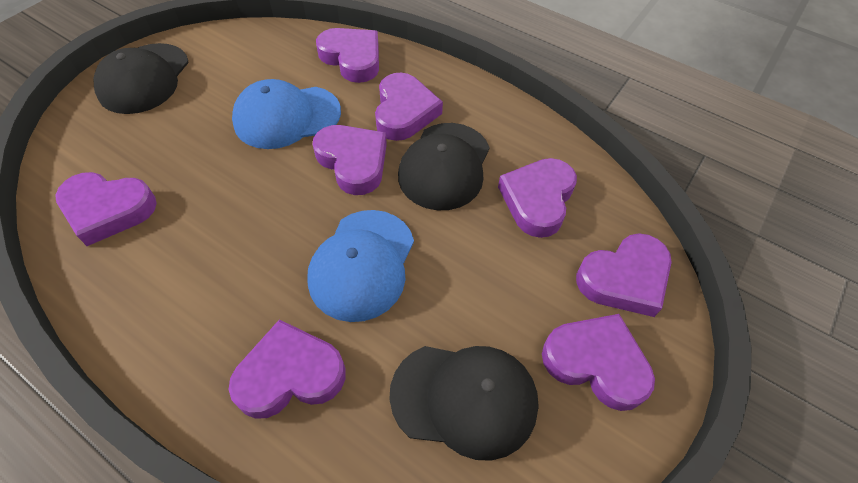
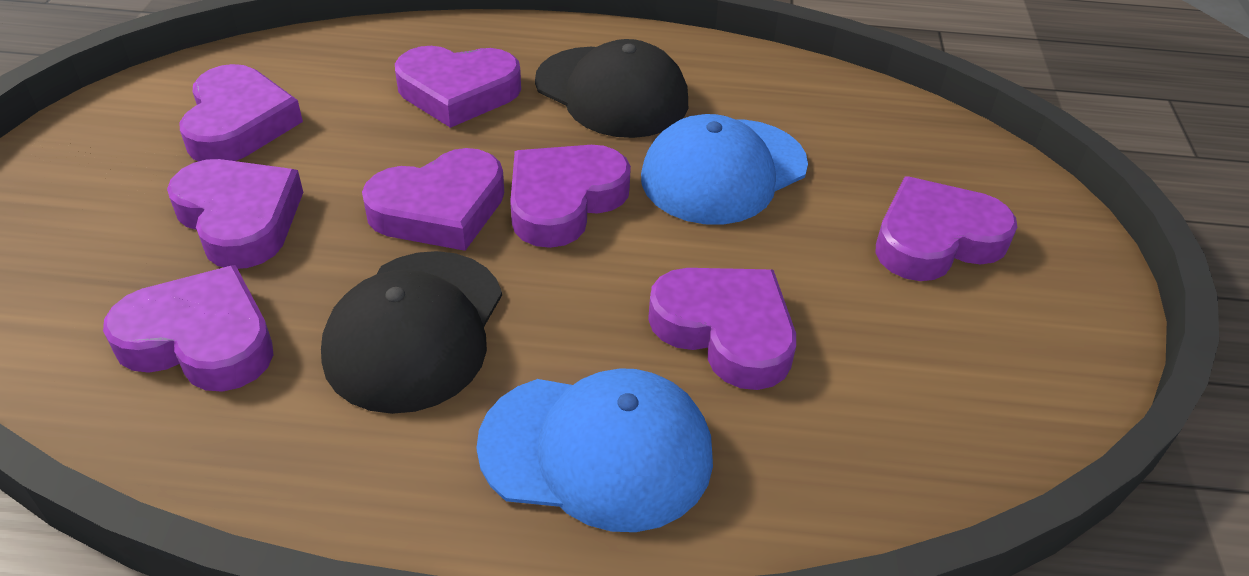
black cap: 3 -> 2

